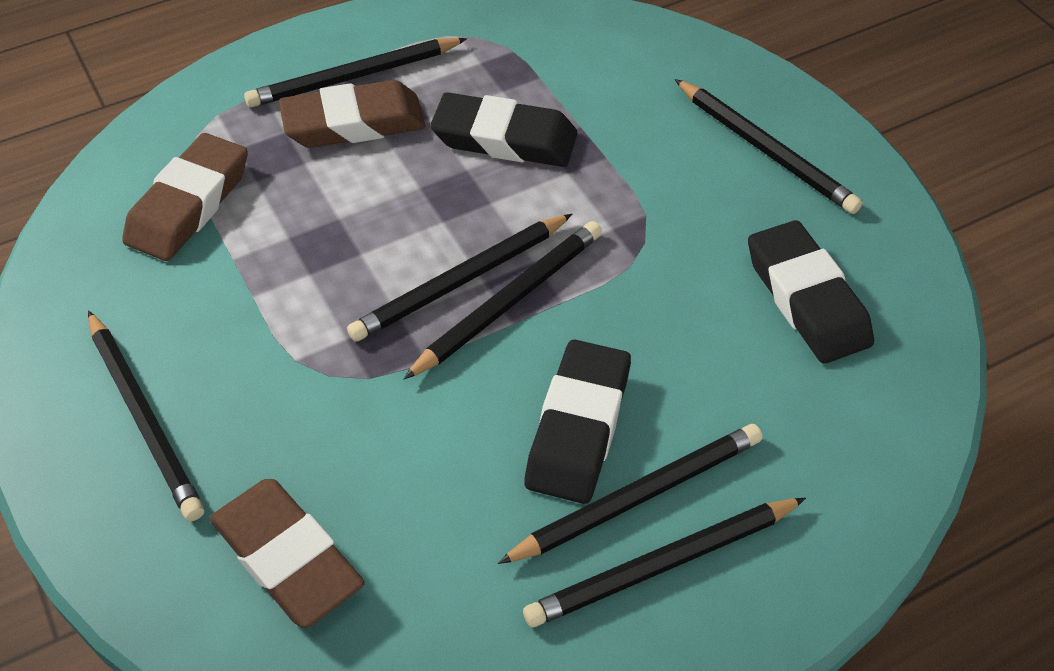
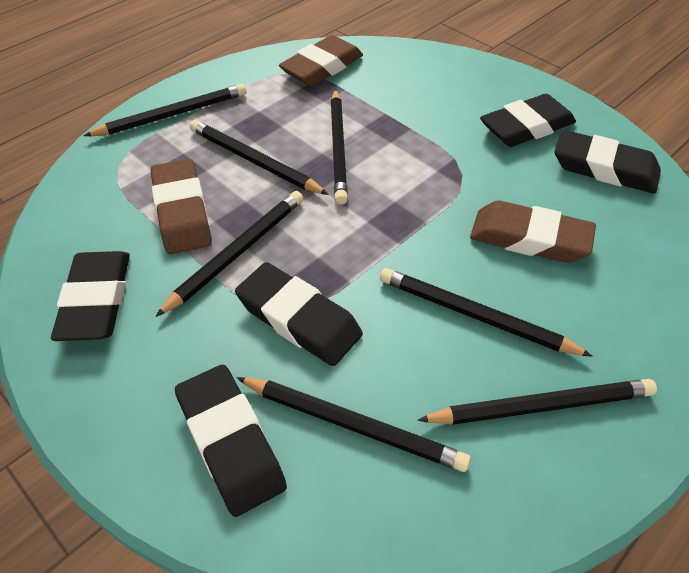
black eraser: 3 -> 5

